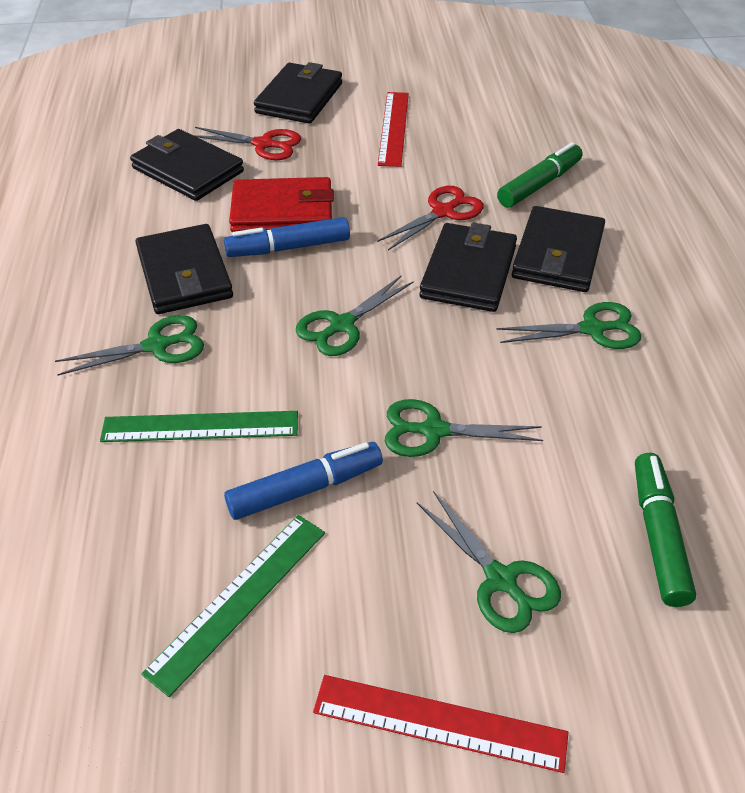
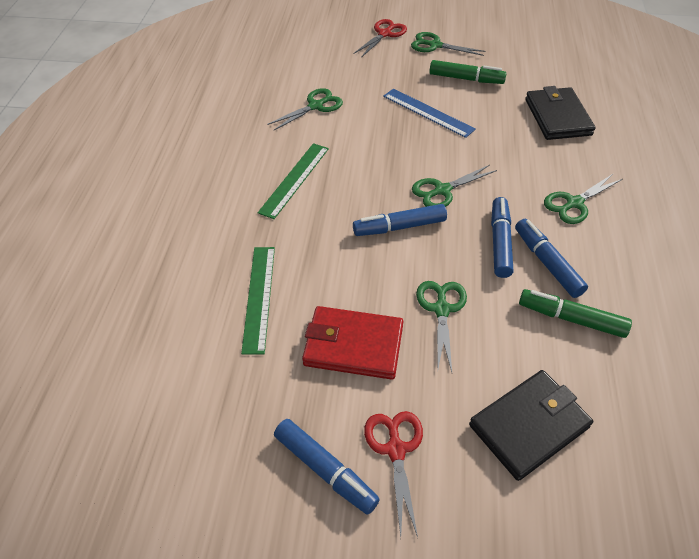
black wallet: 5 -> 2
blue marker: 2 -> 4
blue ruler: 0 -> 1
red ruler: 2 -> 0

